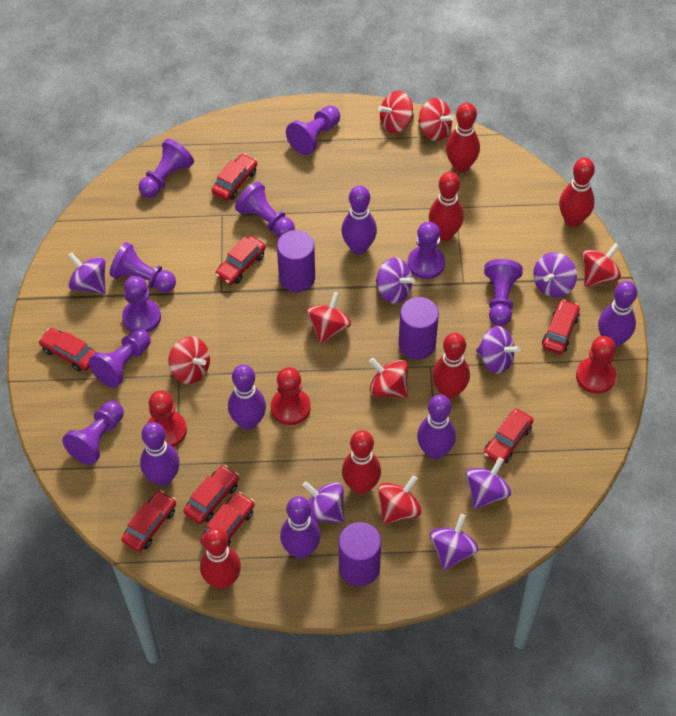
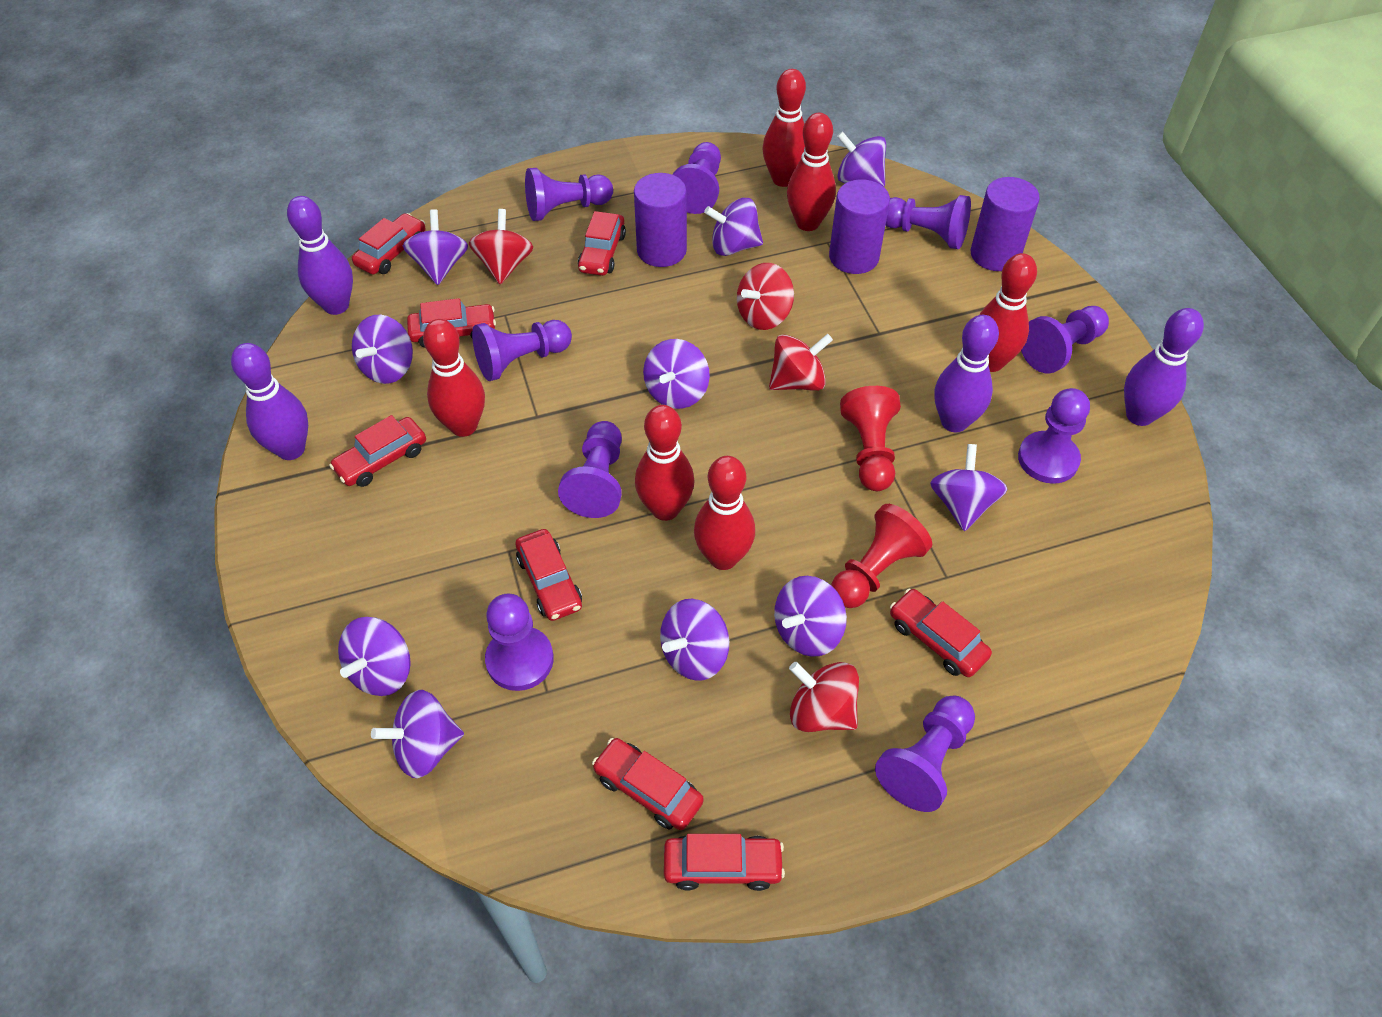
purple bowling pin: 6 -> 4
purple spinning top: 7 -> 10
red pawn: 3 -> 2
red spinning top: 7 -> 4

